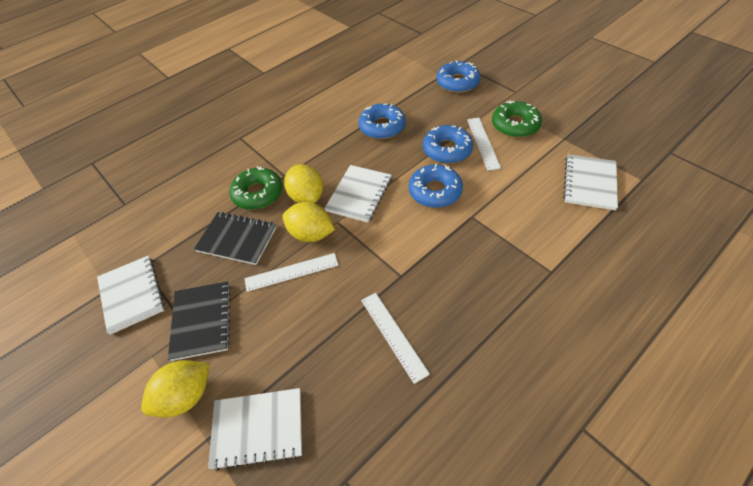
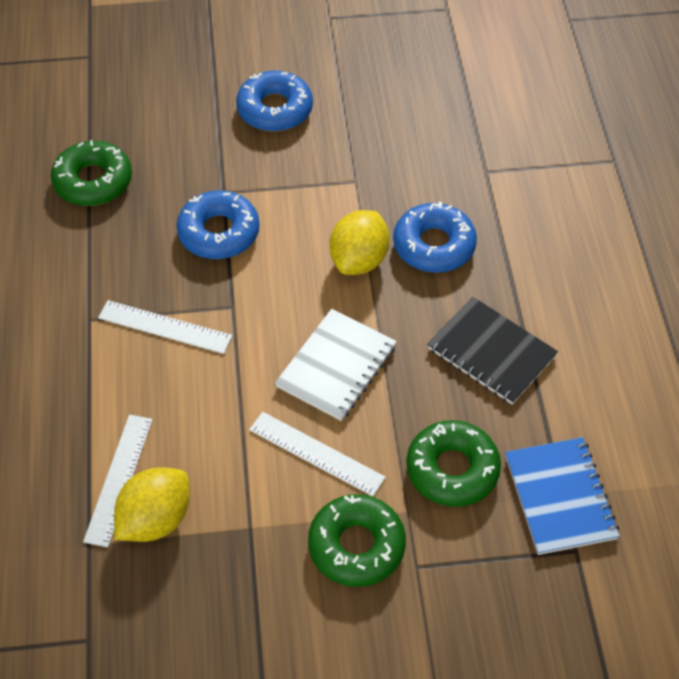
black notebook: 2 -> 1
blue donut: 4 -> 3
blue notebook: 0 -> 1
green donut: 2 -> 3
white notebook: 4 -> 1
yellow lemon: 3 -> 2

